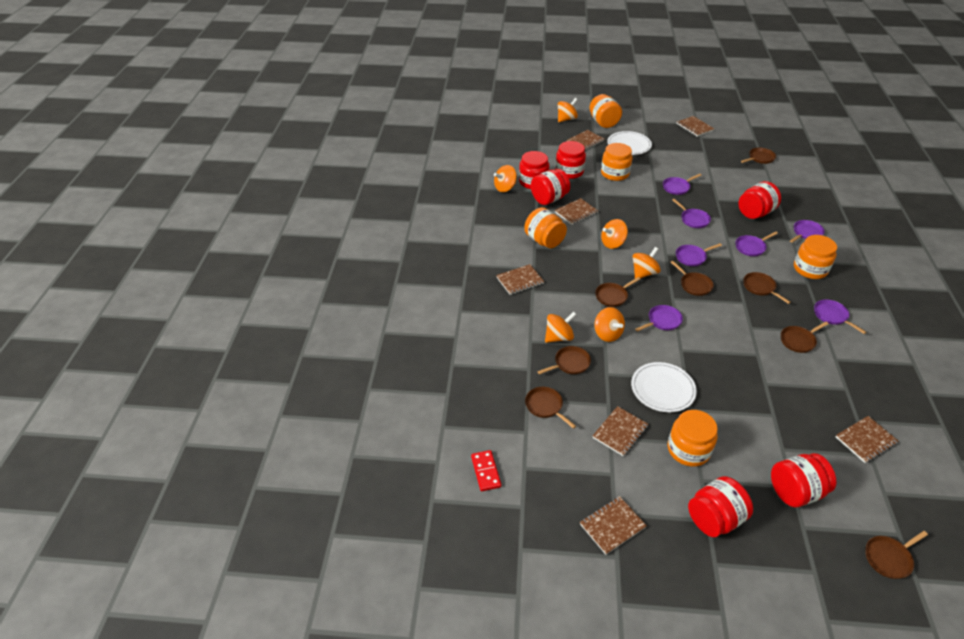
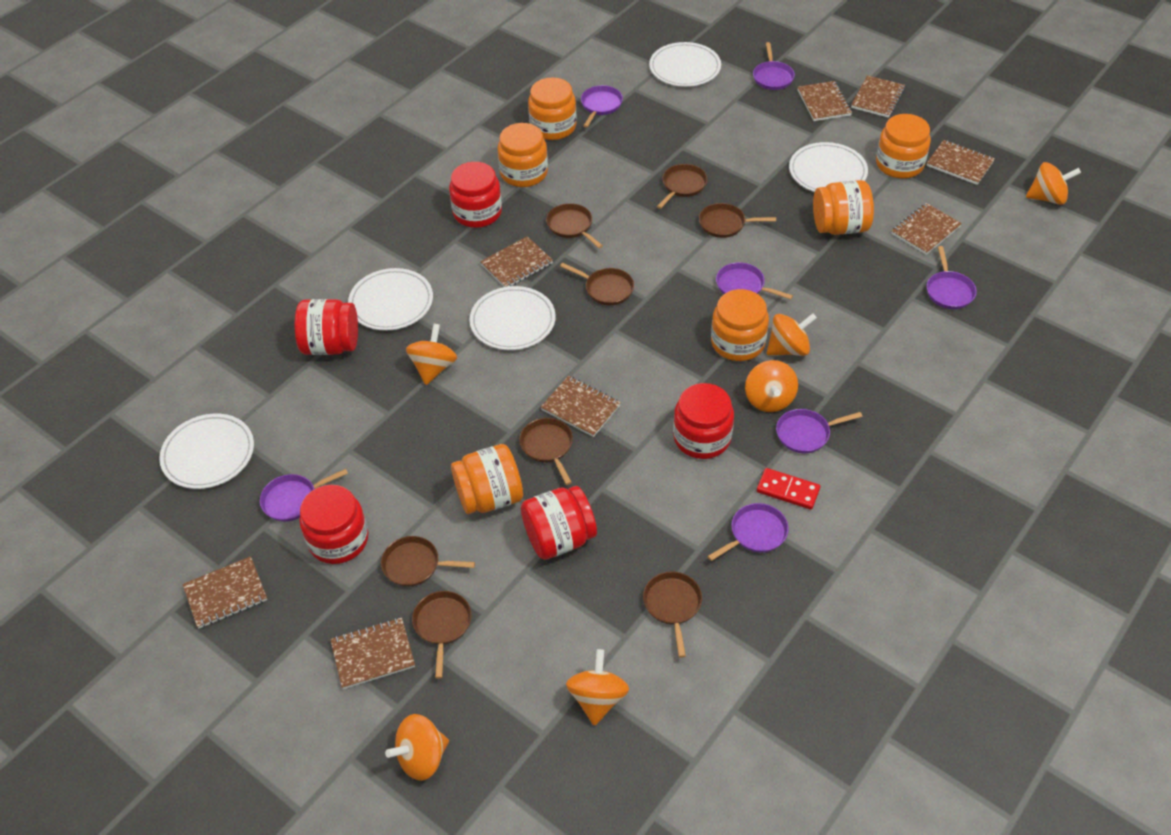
brown notebook: 7 -> 8
orange jar: 5 -> 6
red jar: 6 -> 5
white plate: 2 -> 5

